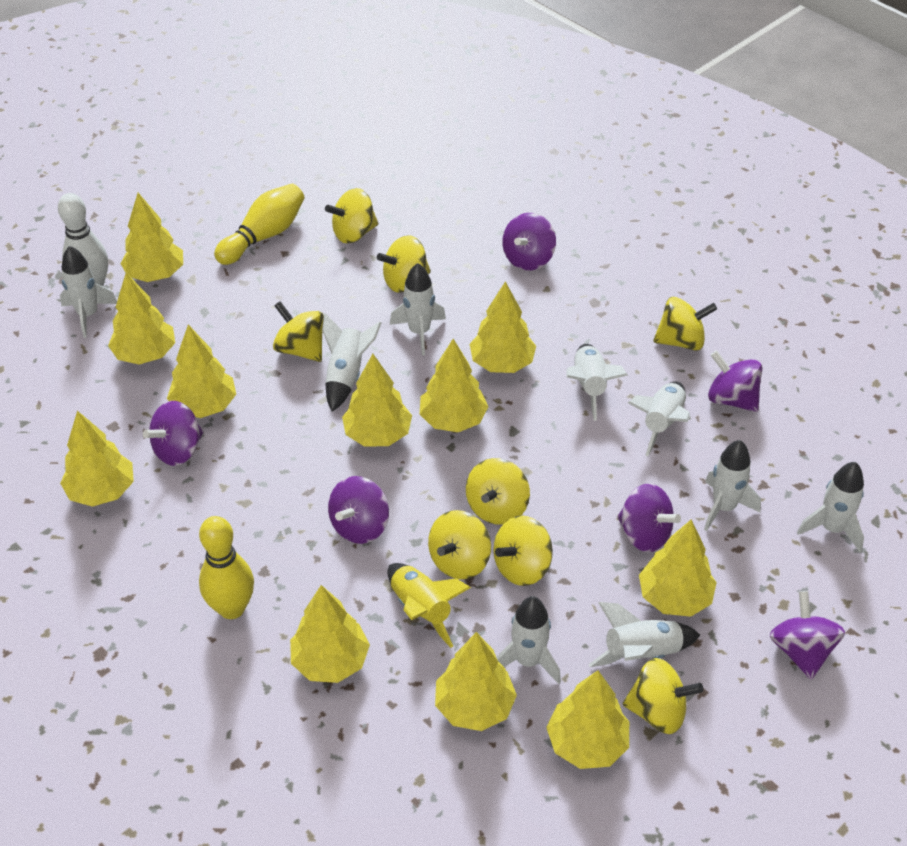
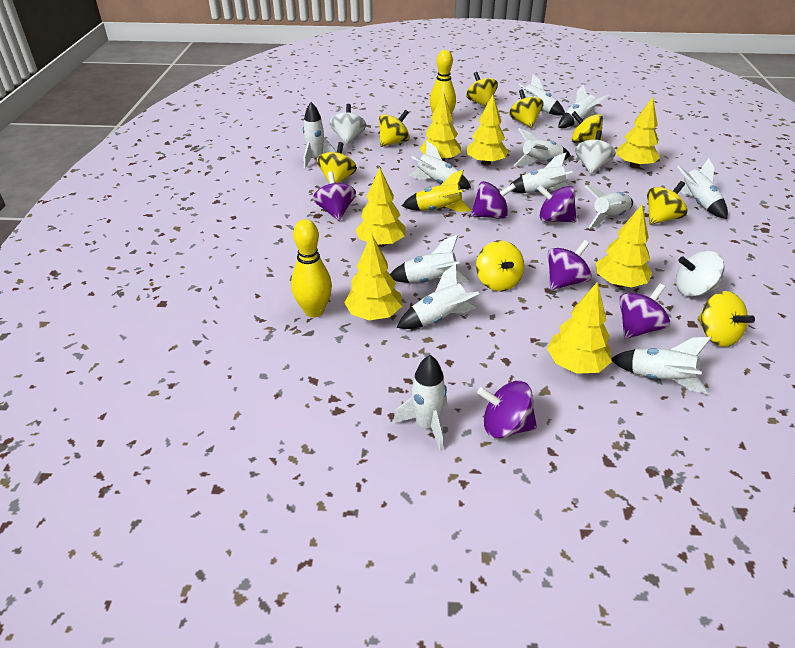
white bowling pin: 1 -> 0
white rocket: 9 -> 12
white spinning top: 0 -> 3
yellow tree: 11 -> 7

